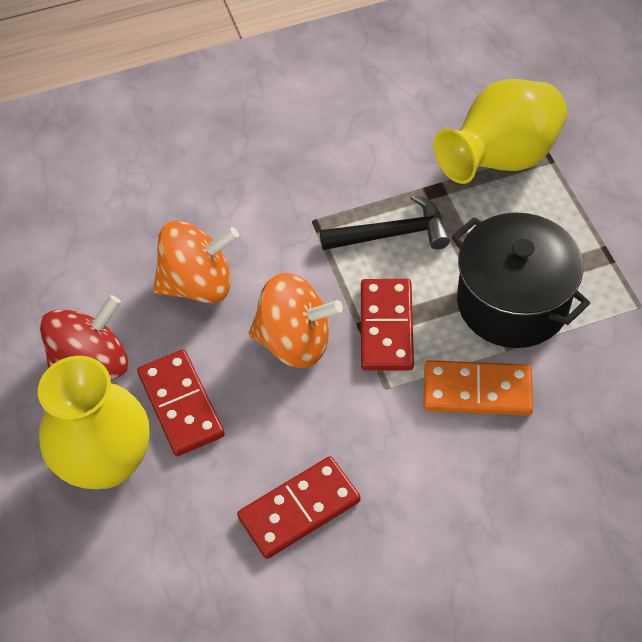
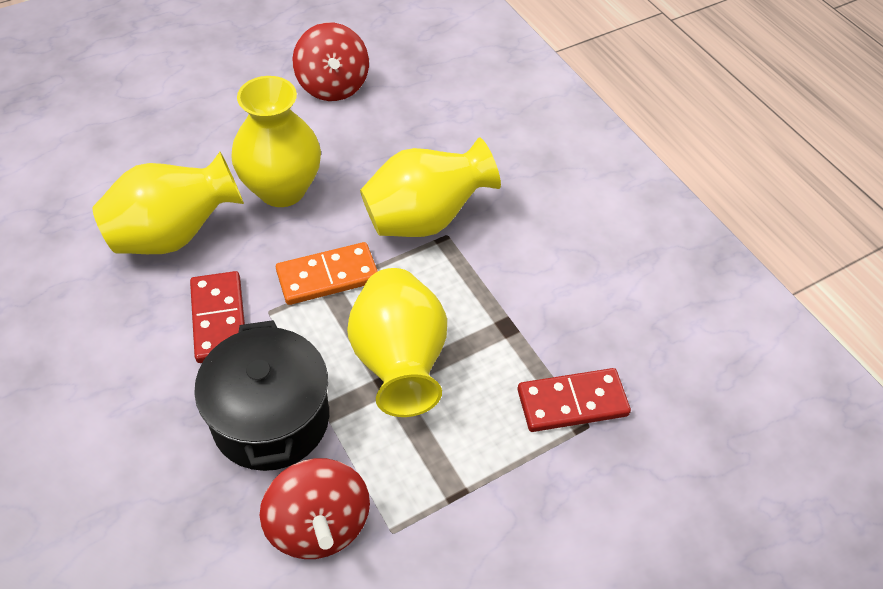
black hammer: 1 -> 0
orange spinning top: 2 -> 0
red domino: 3 -> 2
red spinning top: 1 -> 2
yellow vase: 2 -> 4

